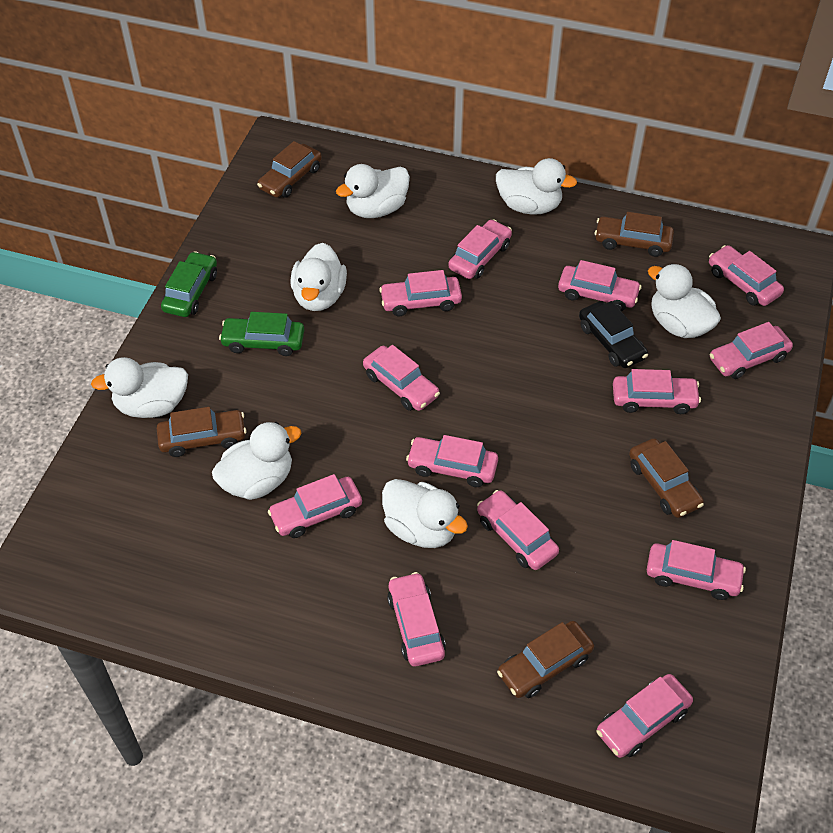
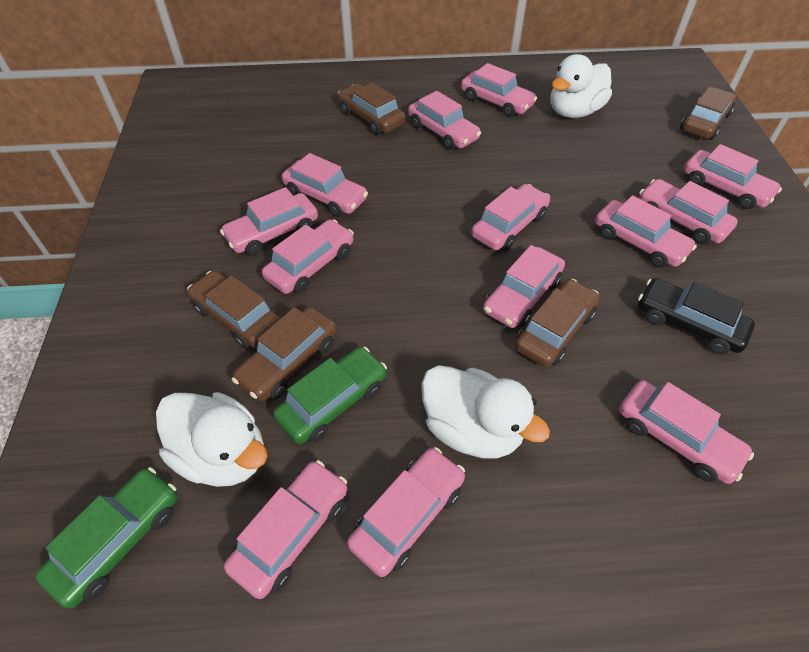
white duck: 7 -> 3

